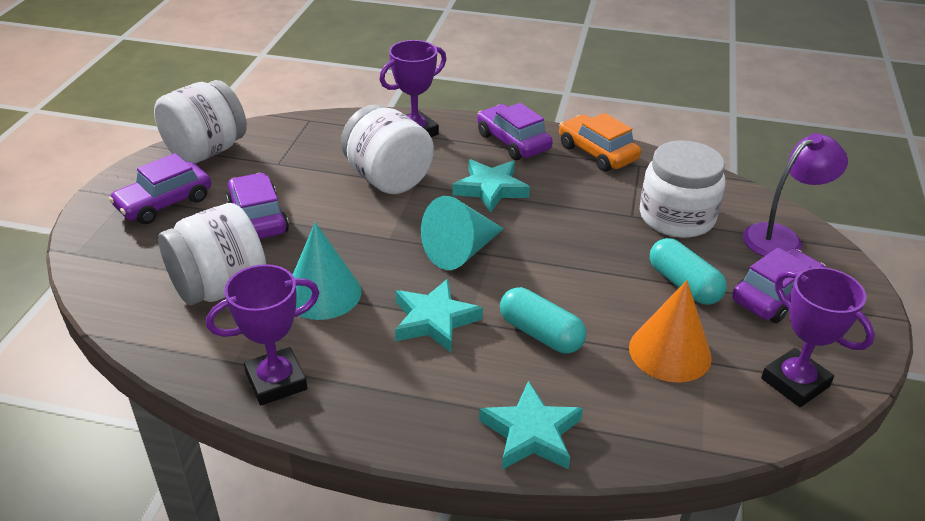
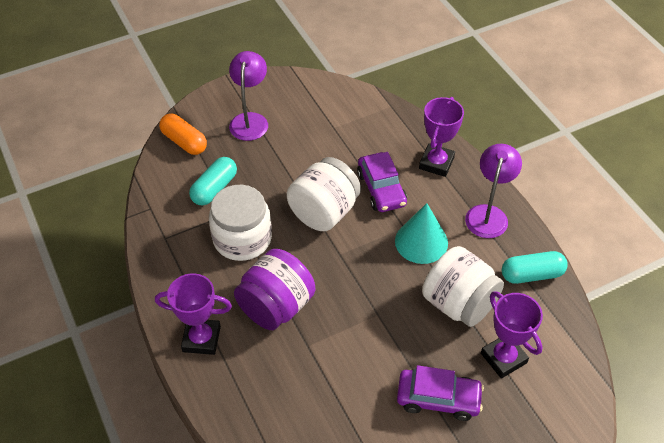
orange capsule: 0 -> 1
orange car: 1 -> 0
orange cone: 1 -> 0
purple car: 4 -> 2
purple jar: 0 -> 1
purple lamp: 1 -> 2
turquoise cone: 2 -> 1
turquoise star: 3 -> 0
white jar: 4 -> 3

